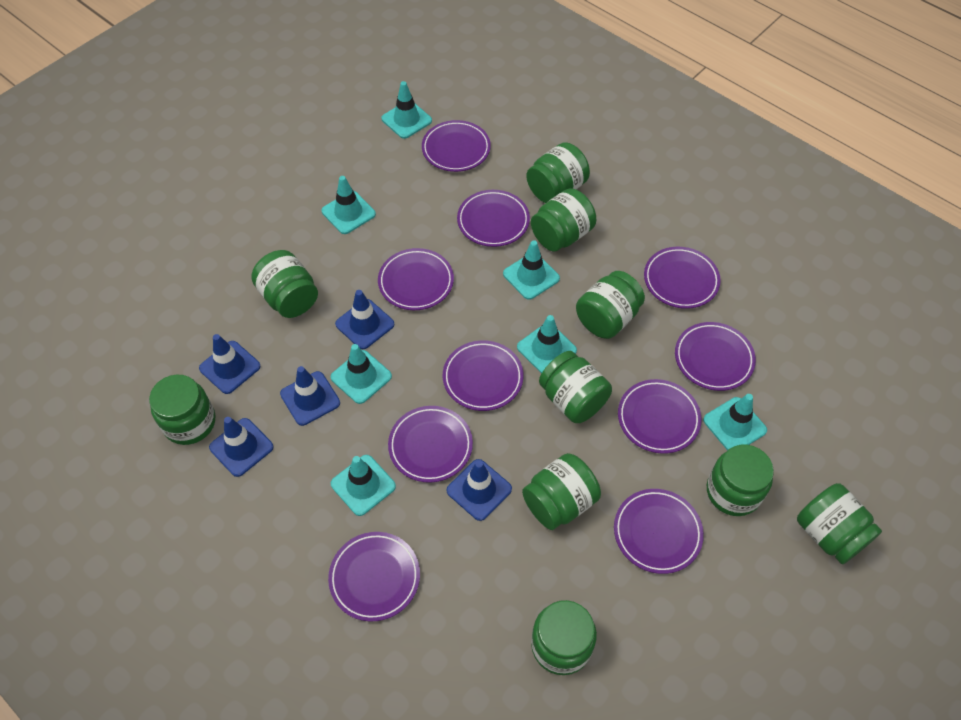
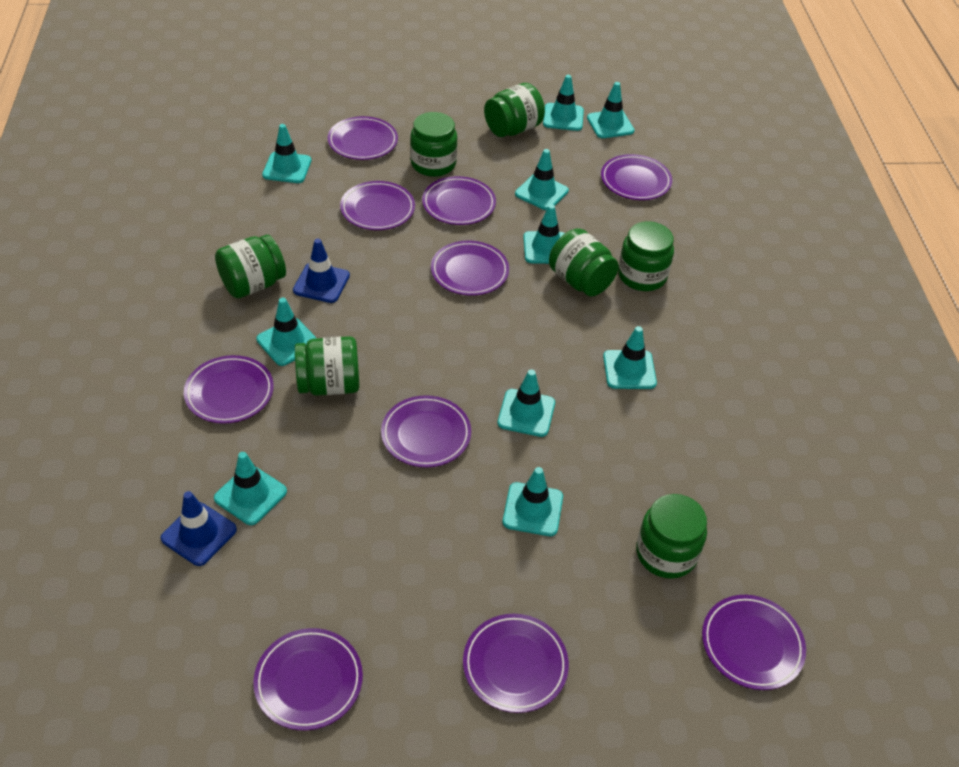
blue traffic cone: 5 -> 2
green jar: 10 -> 7
turquoise traffic cone: 7 -> 10

